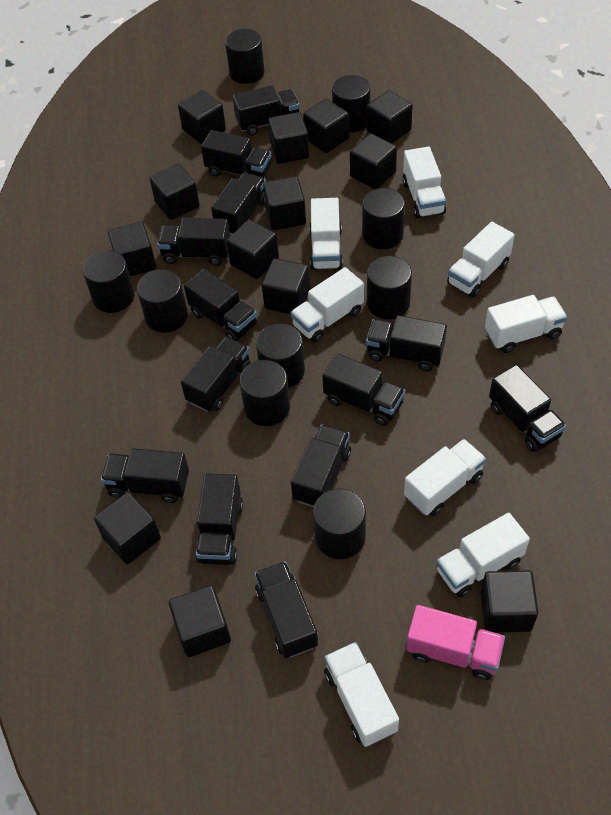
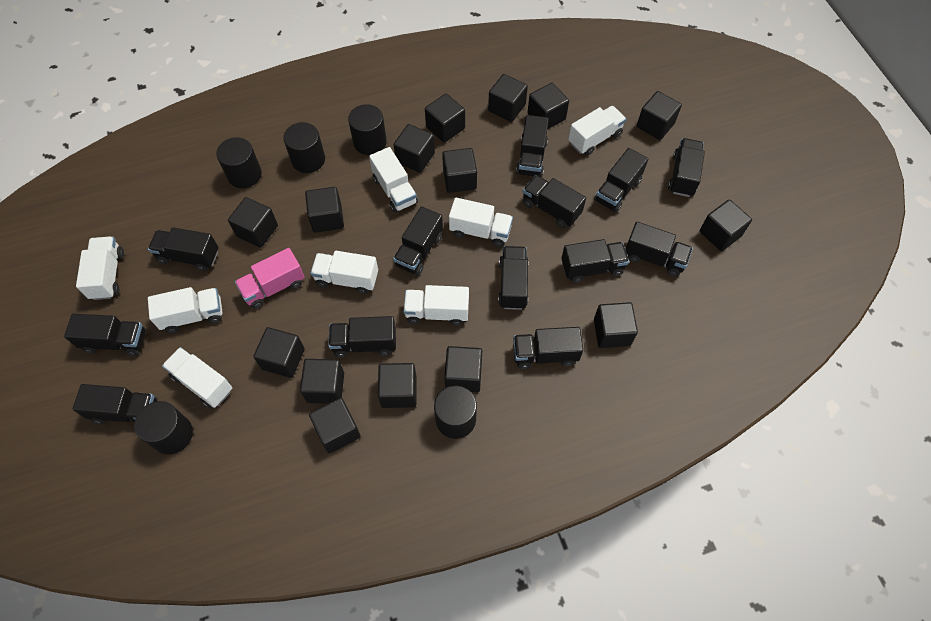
black cube: 13 -> 15
black cylinder: 9 -> 5

